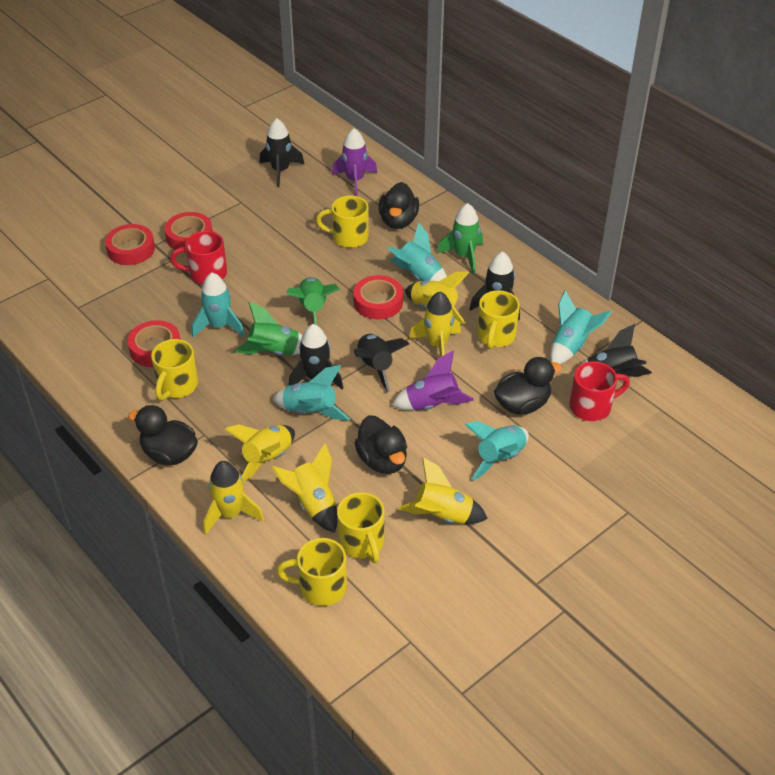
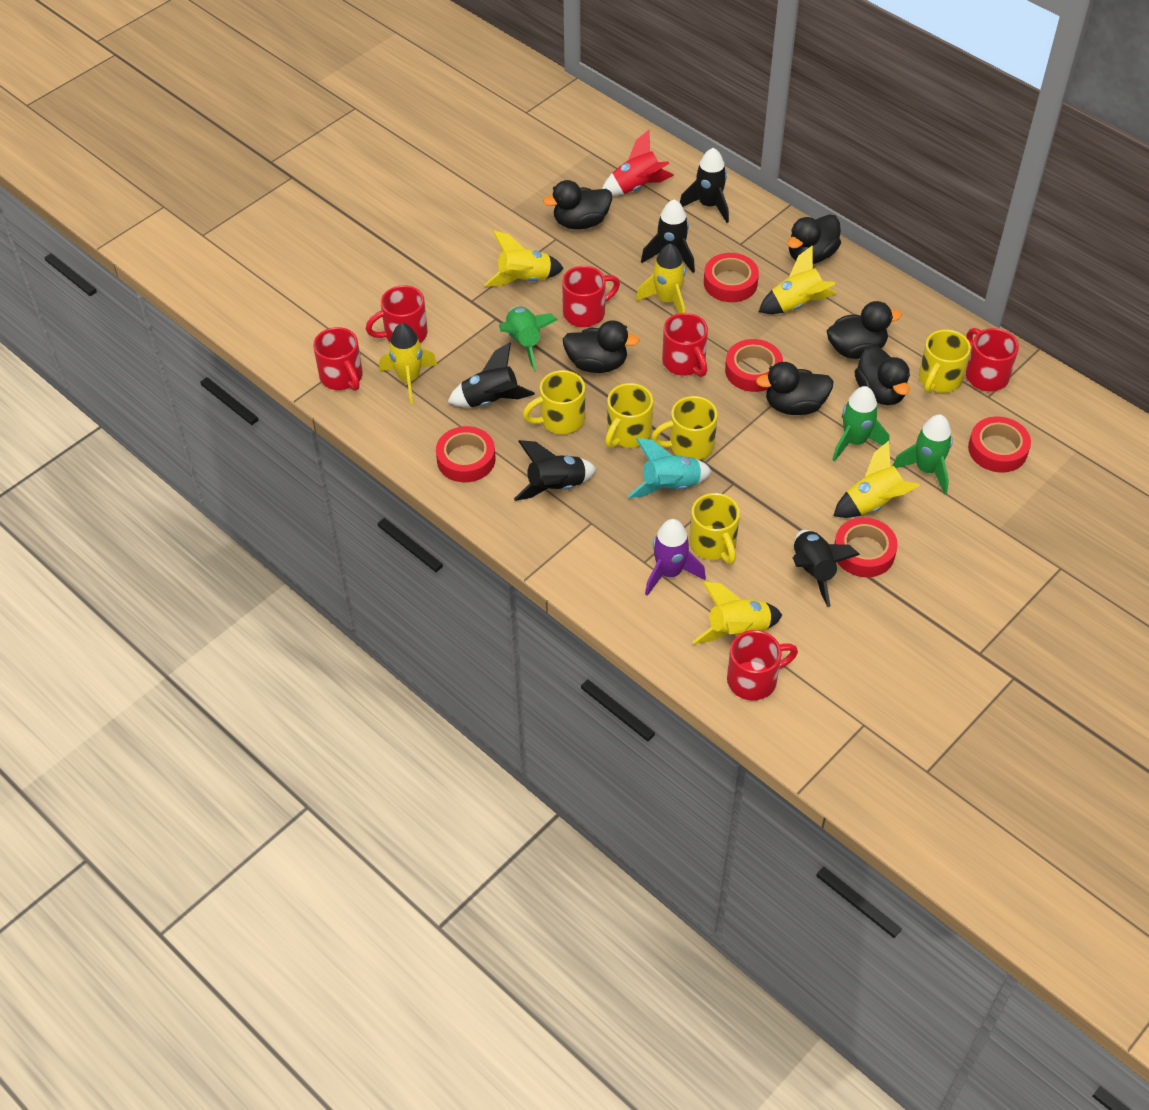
black duck: 4 -> 6
purple rocket: 2 -> 1
red mug: 2 -> 6
red rocket: 0 -> 1
red tape: 4 -> 5
turquoise rocket: 5 -> 1

